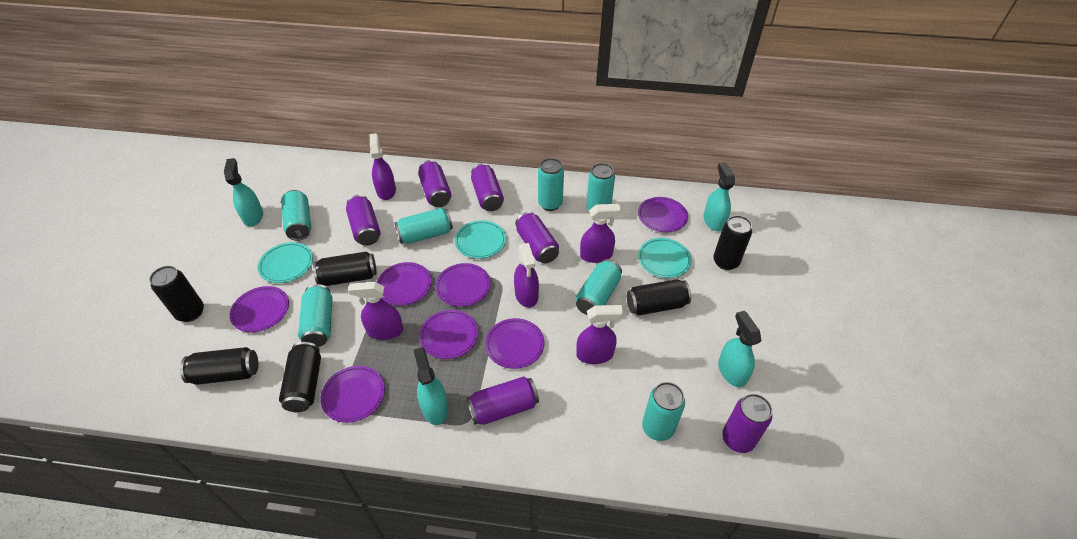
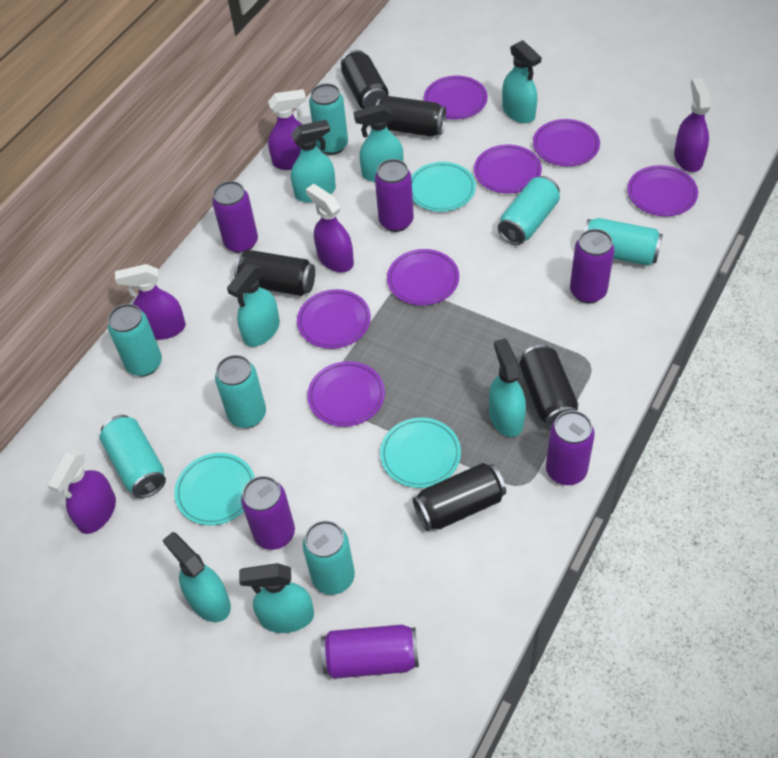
black can: 6 -> 5
turquoise spray bottle: 4 -> 7

